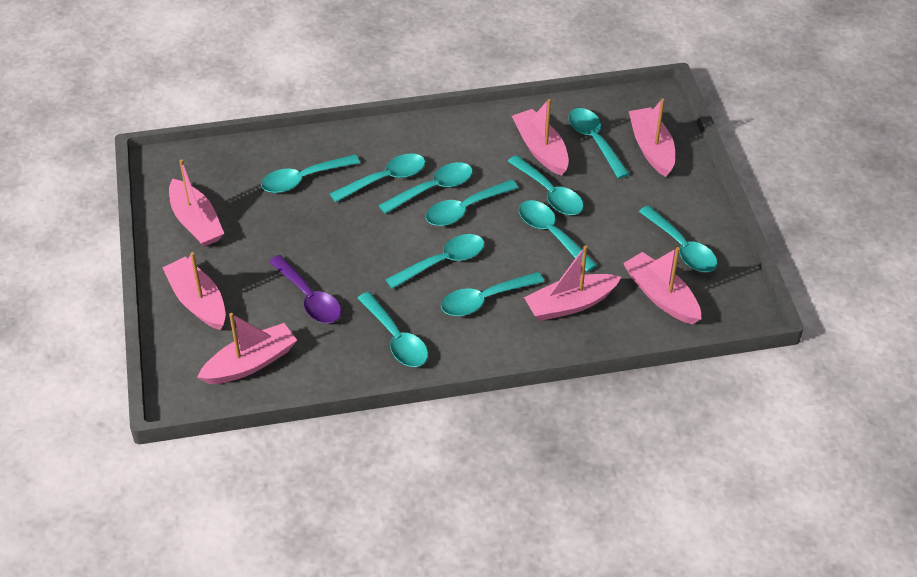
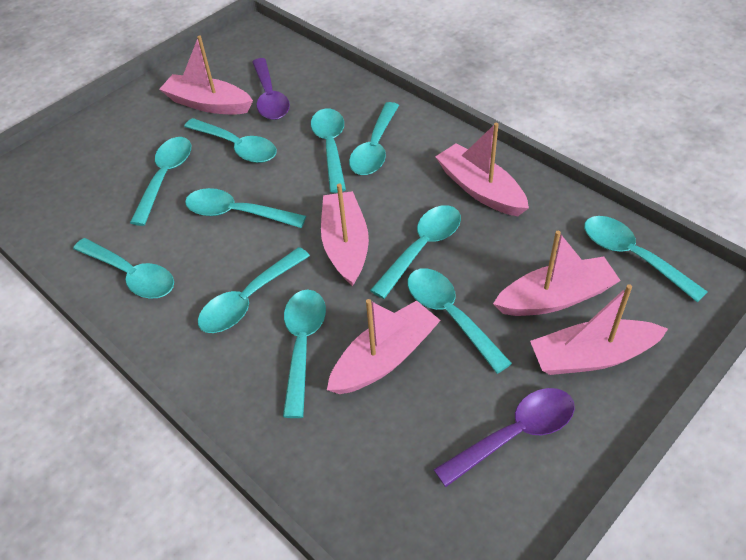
pink boat: 7 -> 6
purple spoon: 1 -> 2

